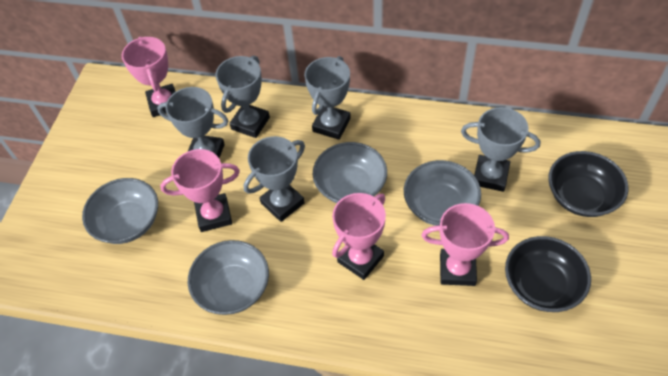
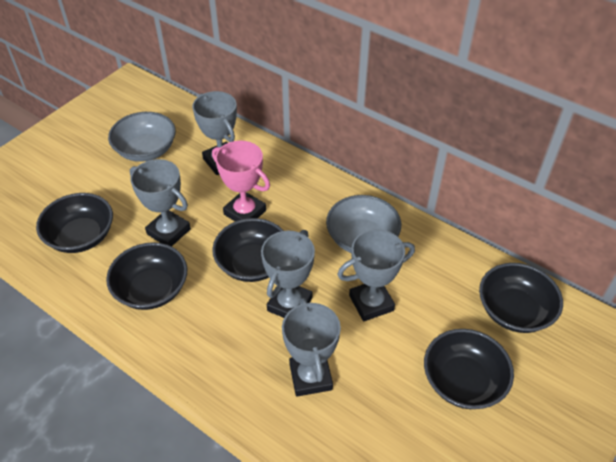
black bowl: 2 -> 5
grey bowl: 4 -> 2
pink trophy: 4 -> 1

